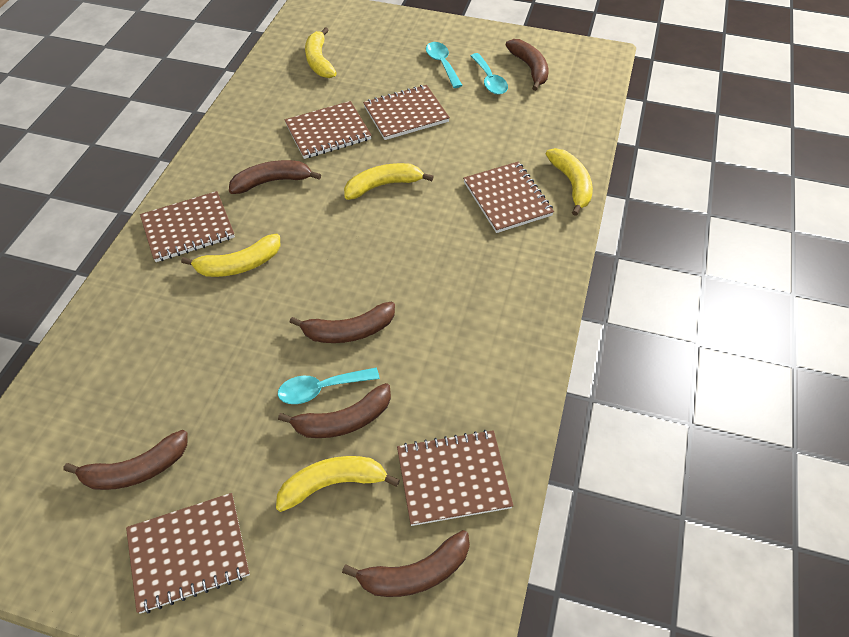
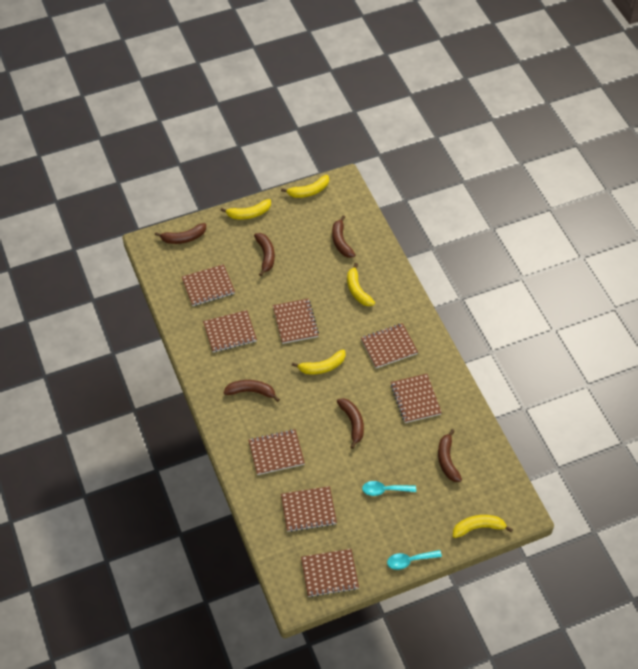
brown notebook: 6 -> 8
turquoise spoon: 3 -> 2

